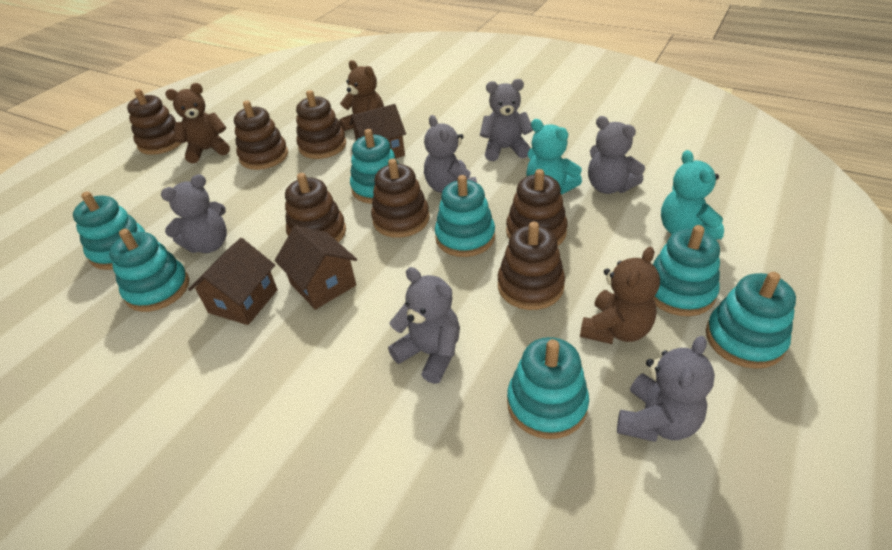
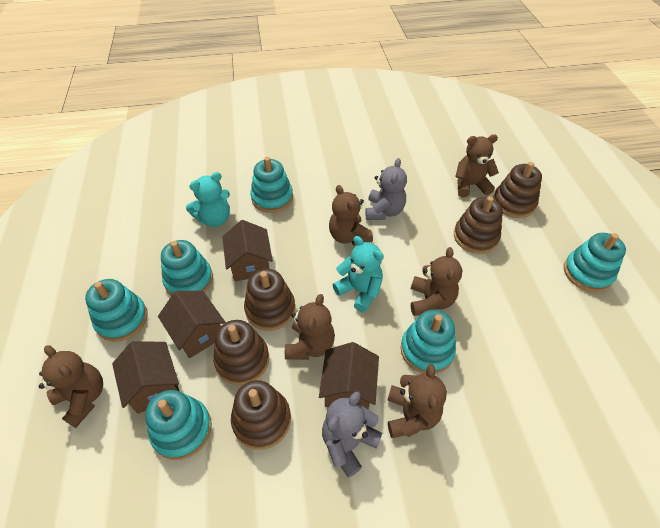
brown house: 3 -> 4
brown stacking toy: 7 -> 5
brown teddy bear: 3 -> 6
grey teddy bear: 6 -> 2
turquoise stacking toy: 7 -> 6

